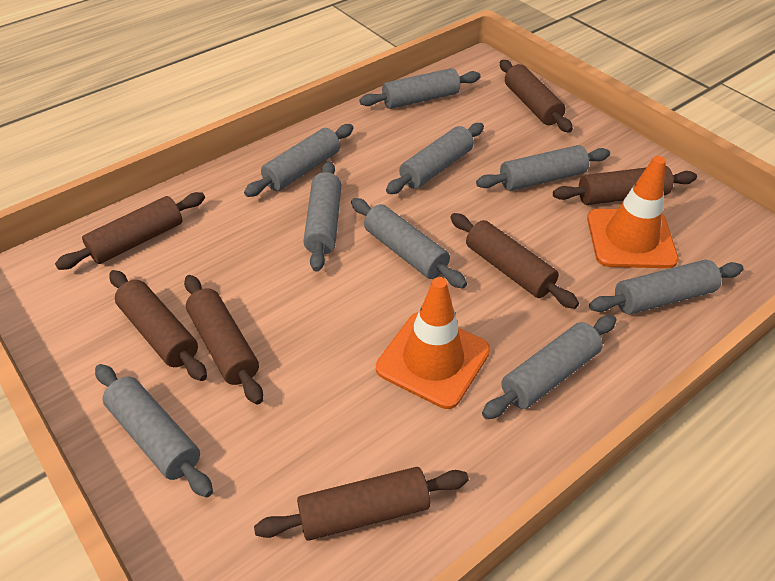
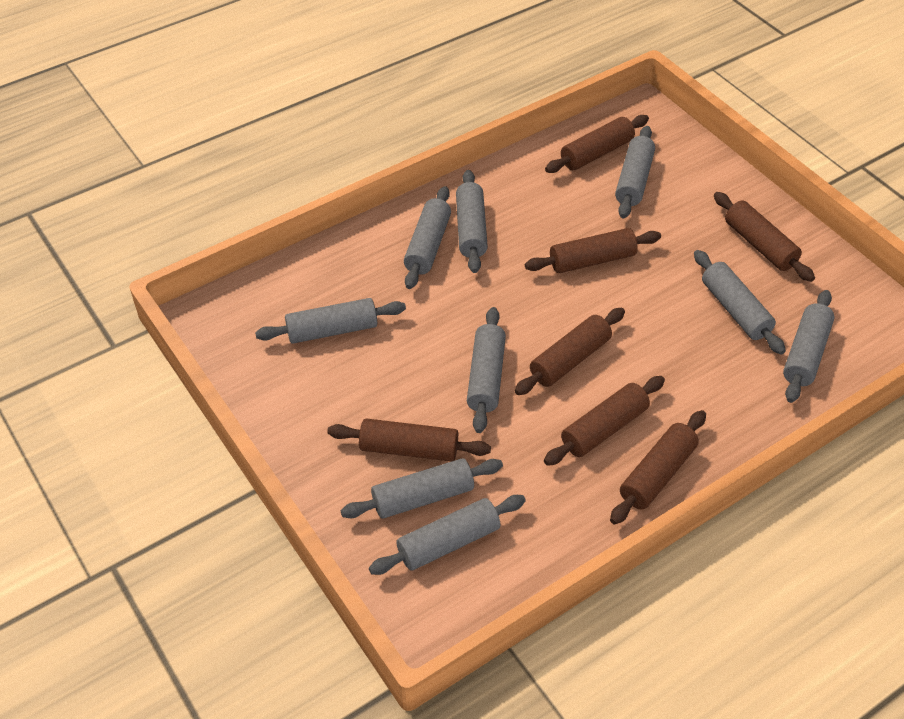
orange traffic cone: 2 -> 0

